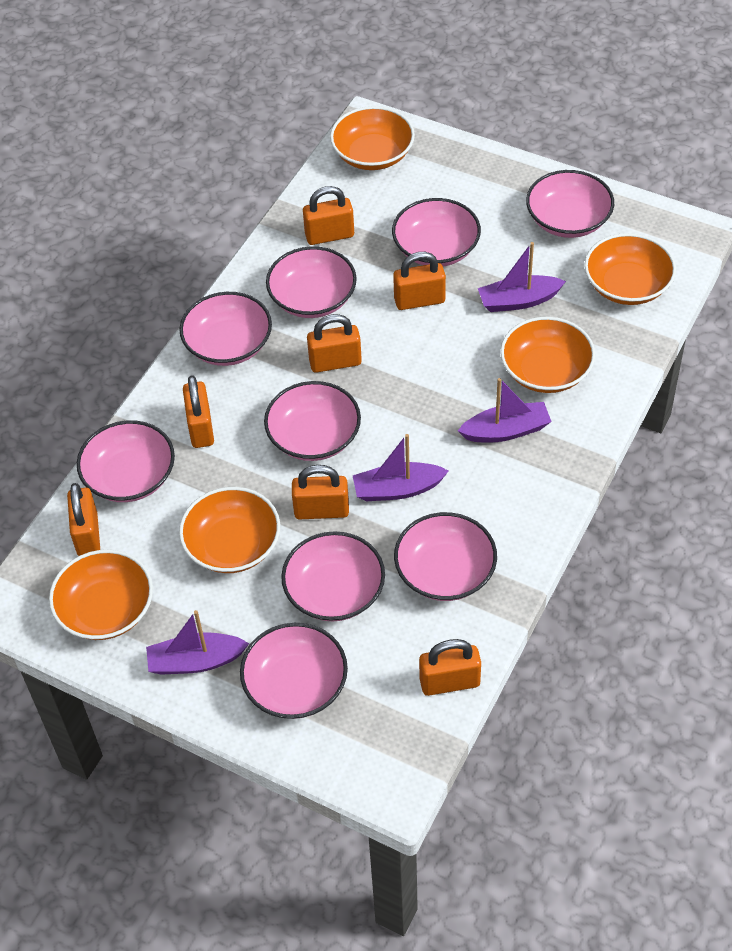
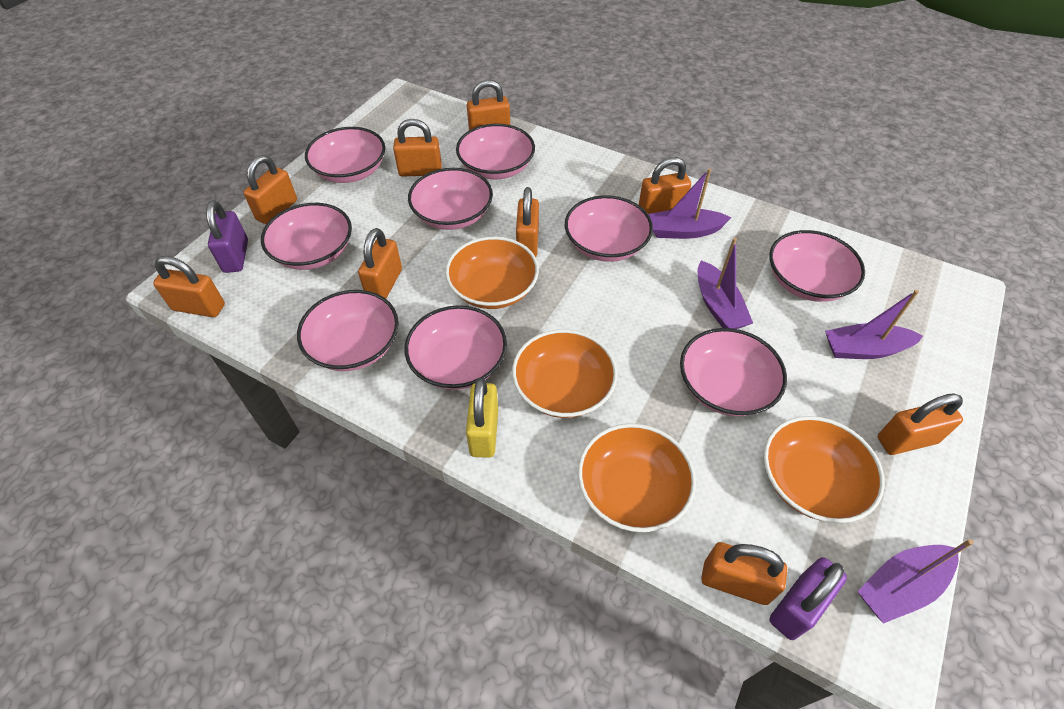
orange bowl: 5 -> 4
orange padlock: 7 -> 9
purple padlock: 0 -> 2
yellow padlock: 0 -> 1

